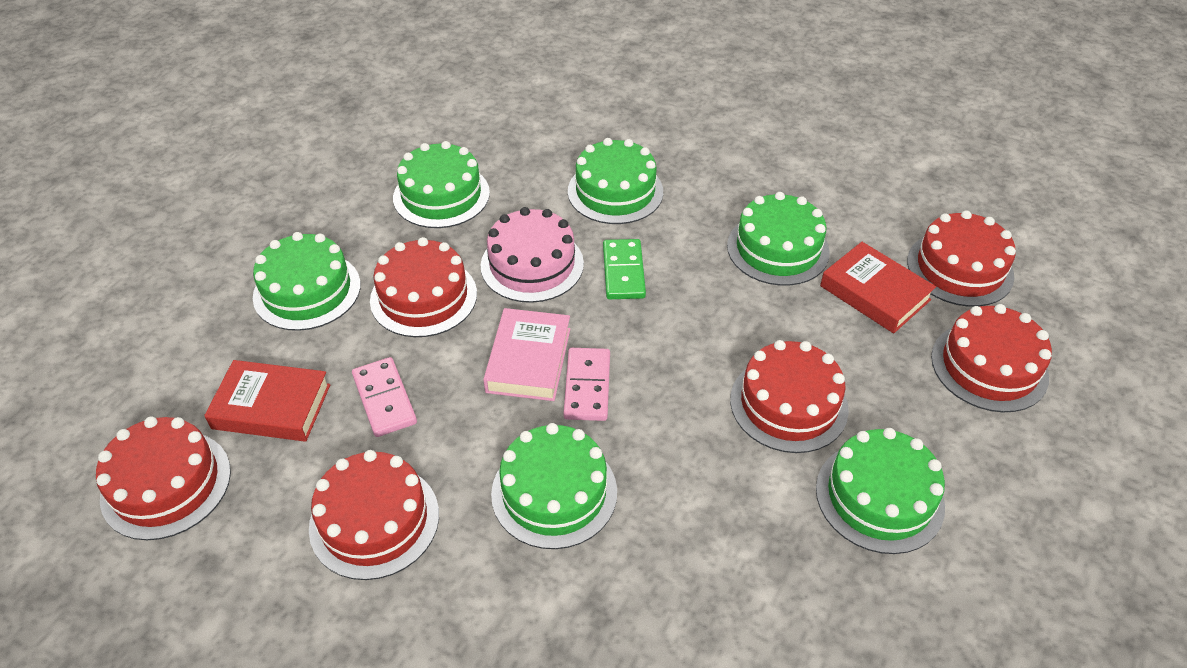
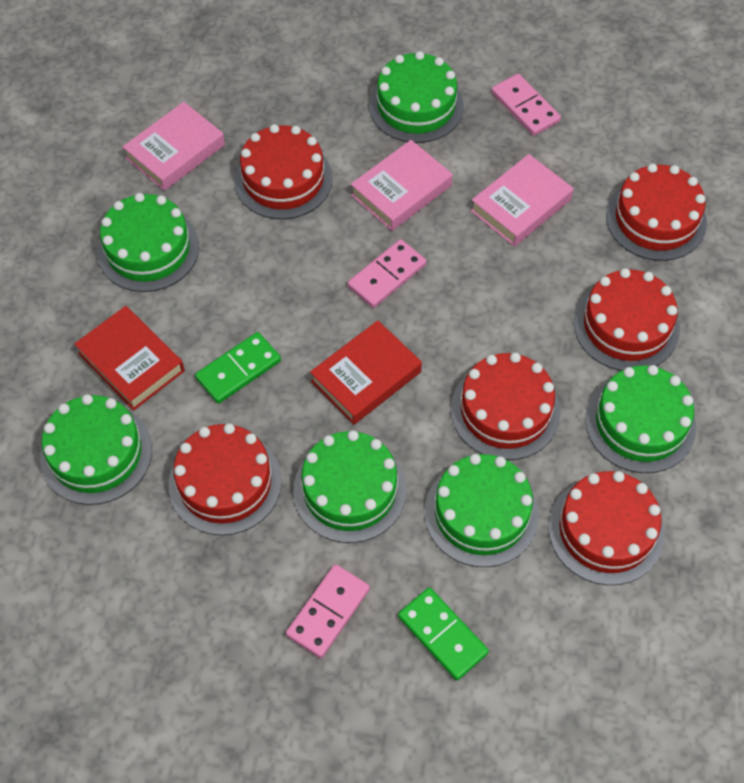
green domino: 1 -> 2
pink book: 1 -> 3
pink cake: 1 -> 0
pink domino: 2 -> 3

